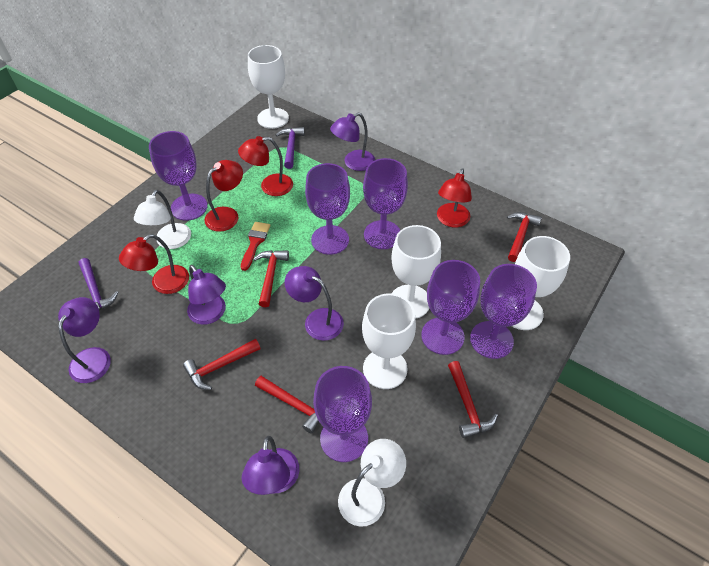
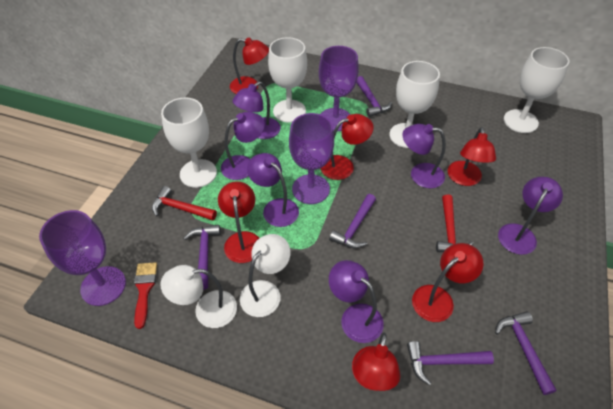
purple goblet: 6 -> 3
purple hammer: 2 -> 5
purple lamp: 5 -> 6
red hammer: 5 -> 2
red lamp: 4 -> 6

